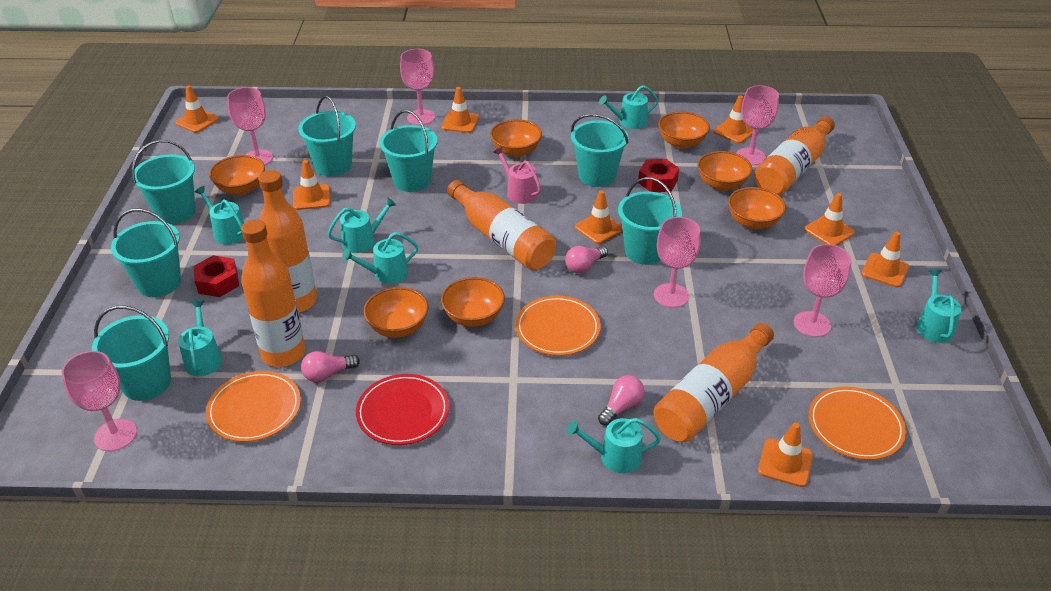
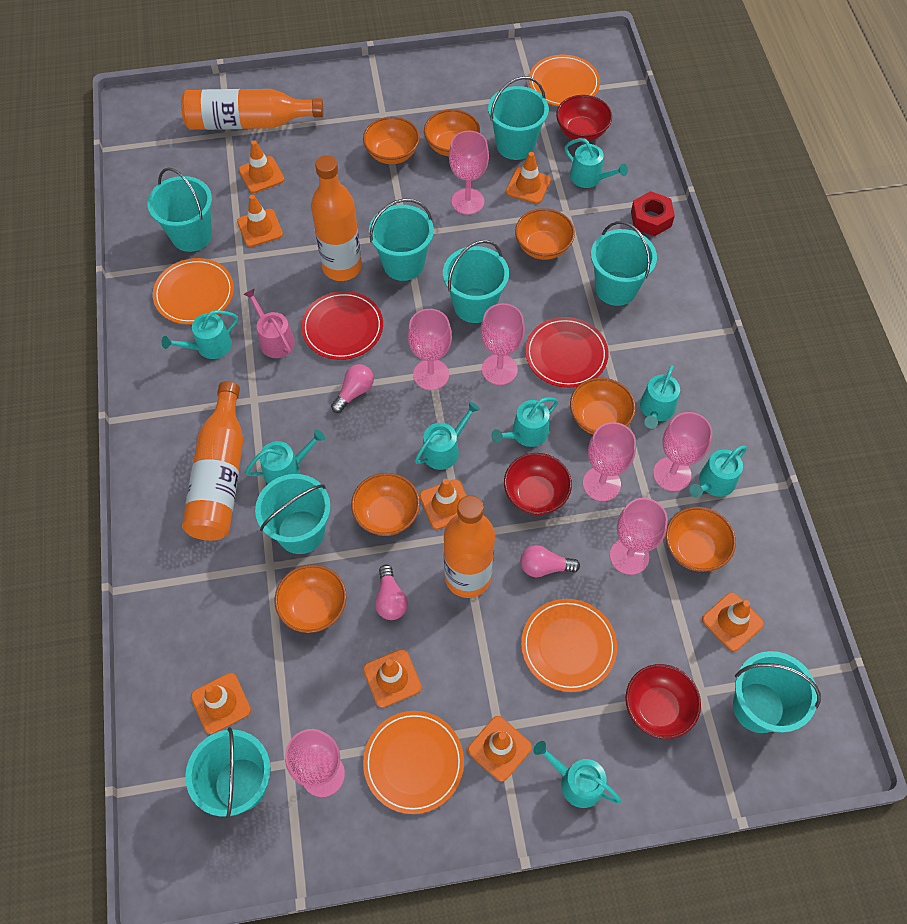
orange bottle: 5 -> 4
orange plate: 3 -> 4
pink goblet: 6 -> 7
red bowl: 0 -> 3
red nut: 2 -> 1
red plate: 1 -> 2
turquoise bucket: 7 -> 8
turquoise watering can: 7 -> 8

